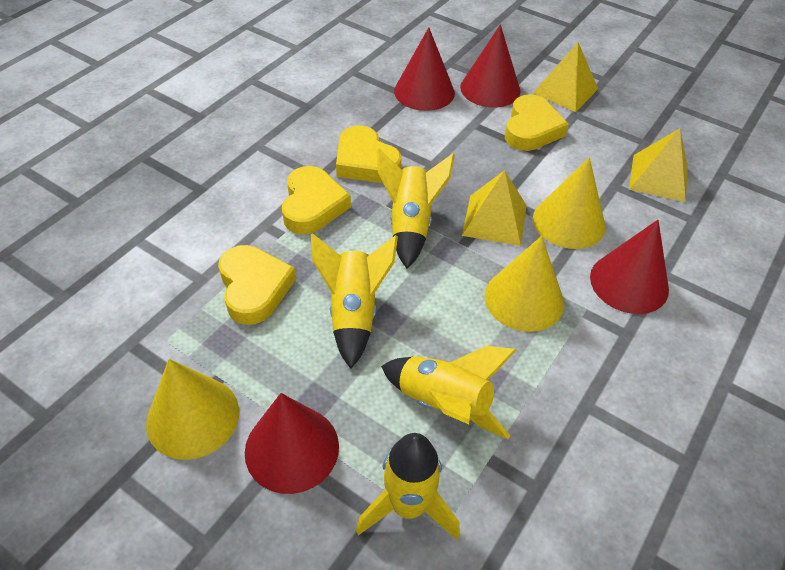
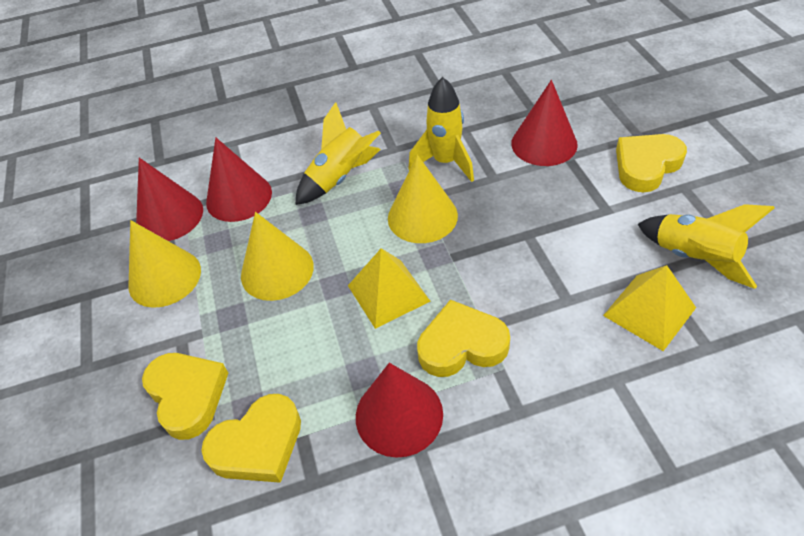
yellow pyramid: 3 -> 2
yellow rocket: 4 -> 3

